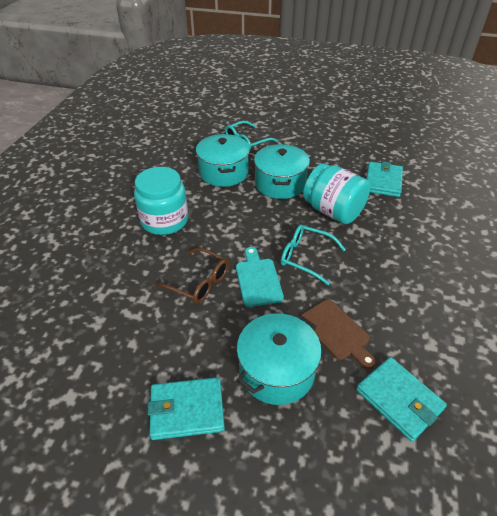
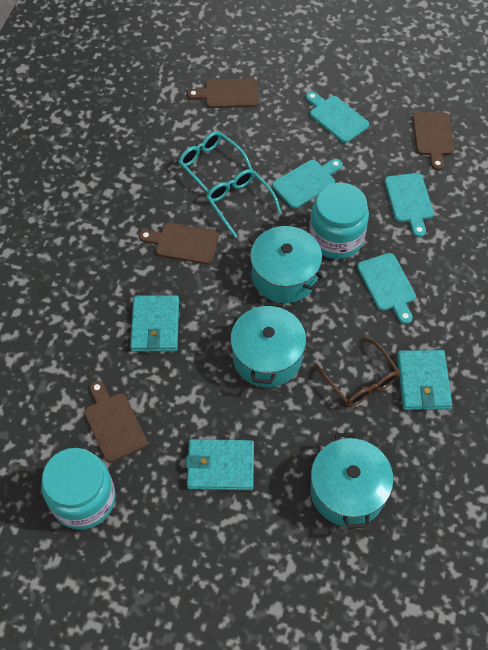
brown cutting board: 1 -> 4
turquoise cutting board: 1 -> 4

